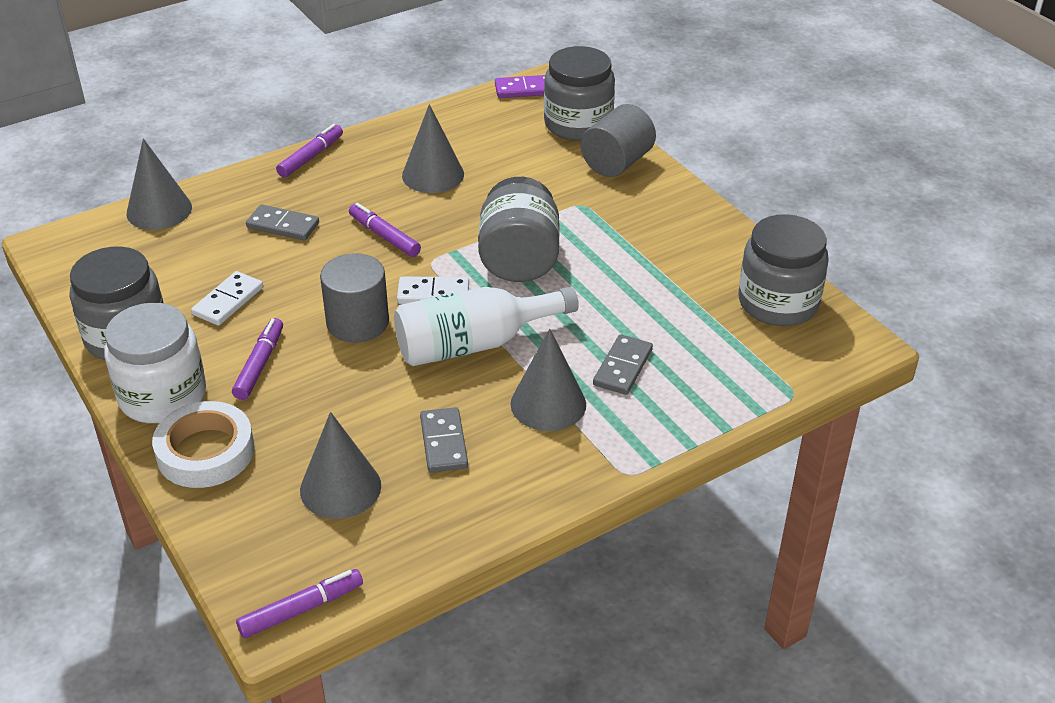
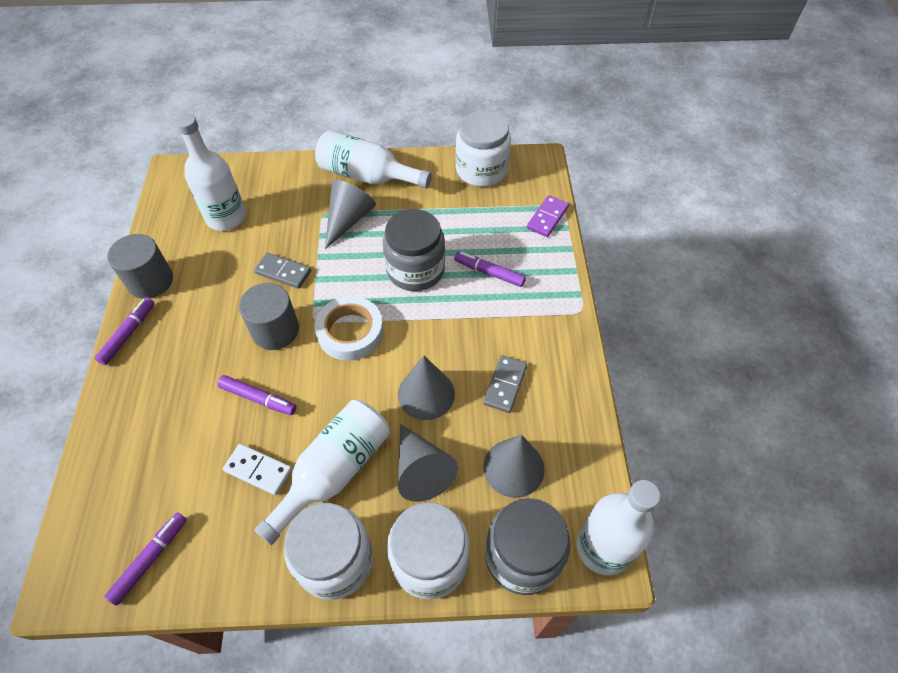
grey domino: 3 -> 2
grey jar: 4 -> 2
white bottle: 1 -> 4
white domino: 2 -> 1
white jar: 1 -> 3

